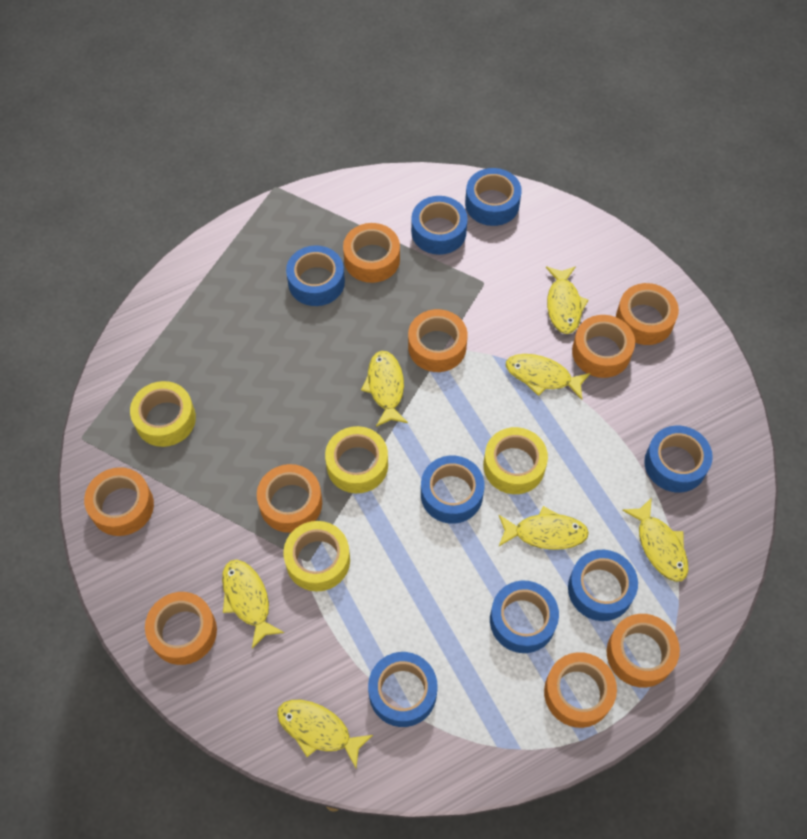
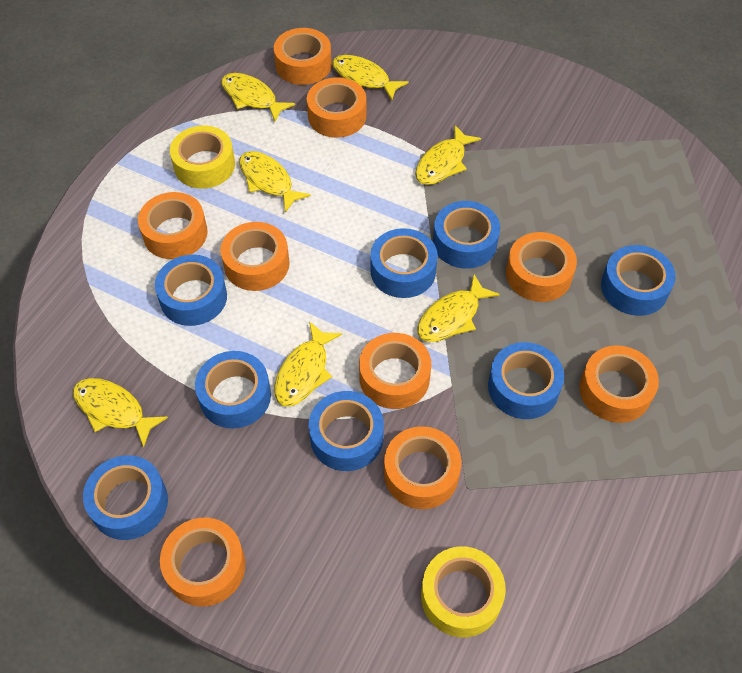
yellow tape: 4 -> 2

